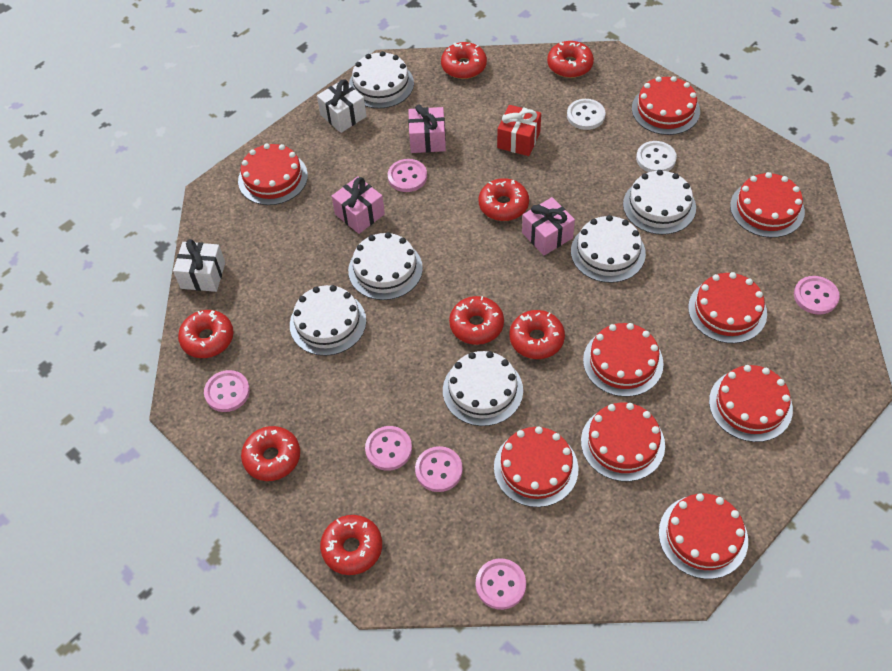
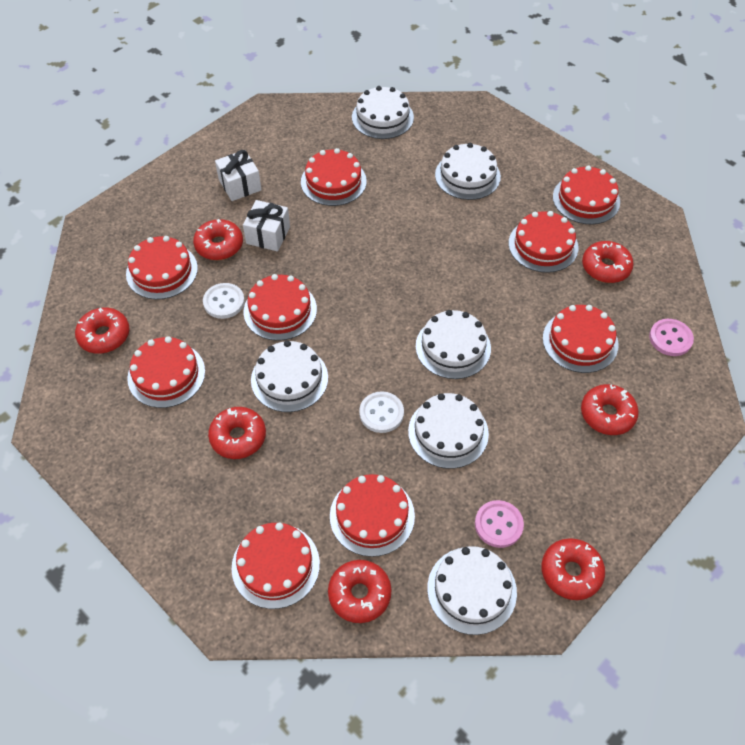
pink button: 6 -> 2
pink gift: 3 -> 0
red donut: 8 -> 7
red gift: 1 -> 0

